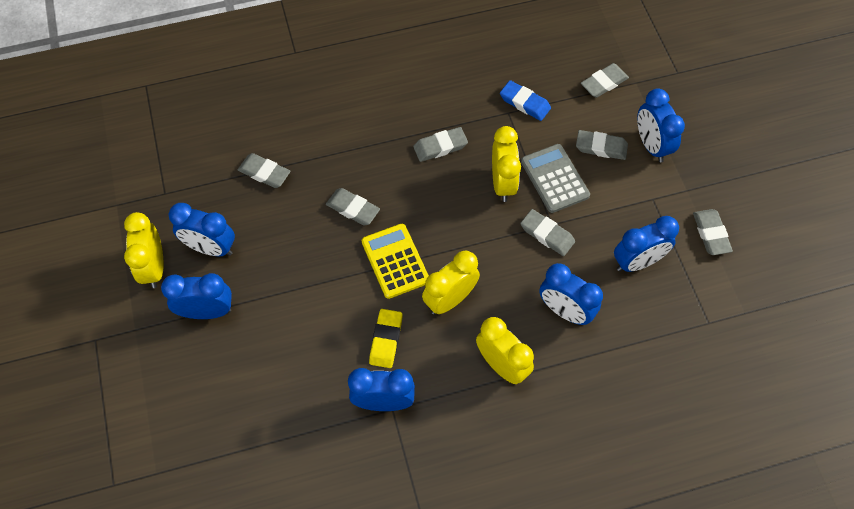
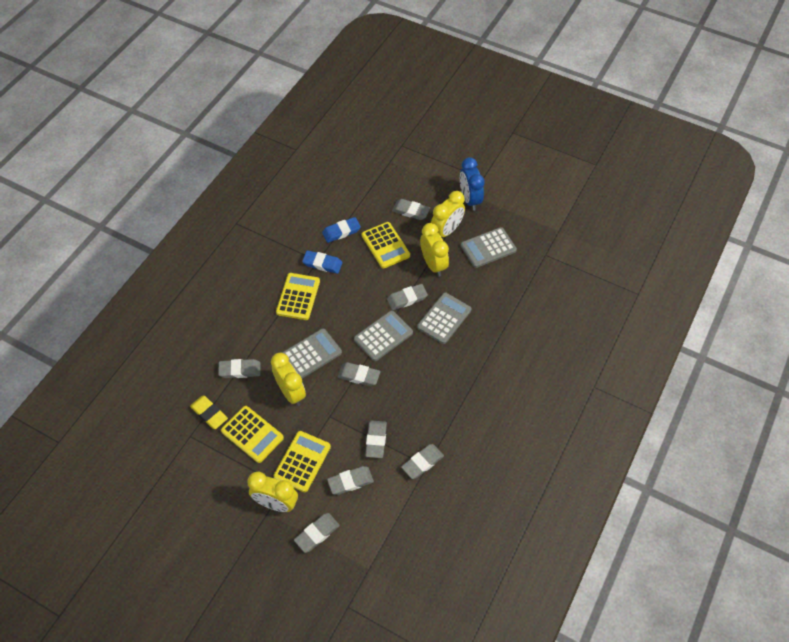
blue clock: 6 -> 1
blue eraser: 1 -> 2
grey calculator: 1 -> 4
grey eraser: 7 -> 8
yellow calculator: 1 -> 4

